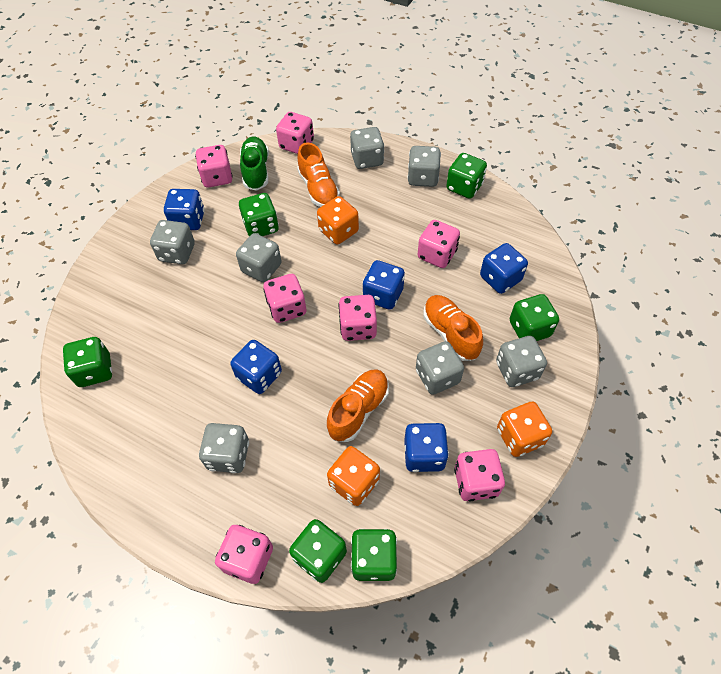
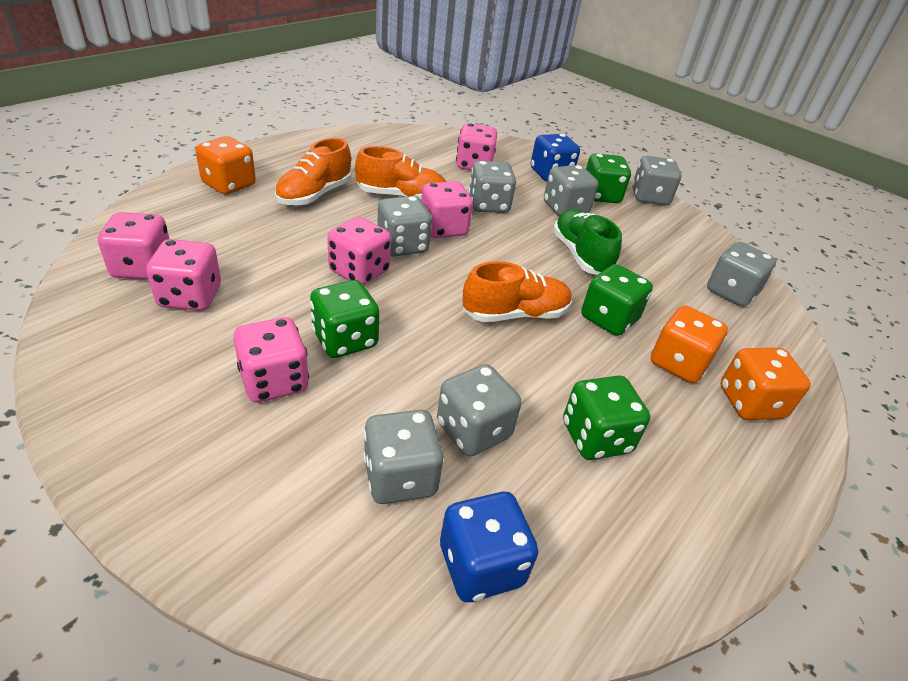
blue dice: 5 -> 2
green dice: 6 -> 4
pink dice: 7 -> 6

